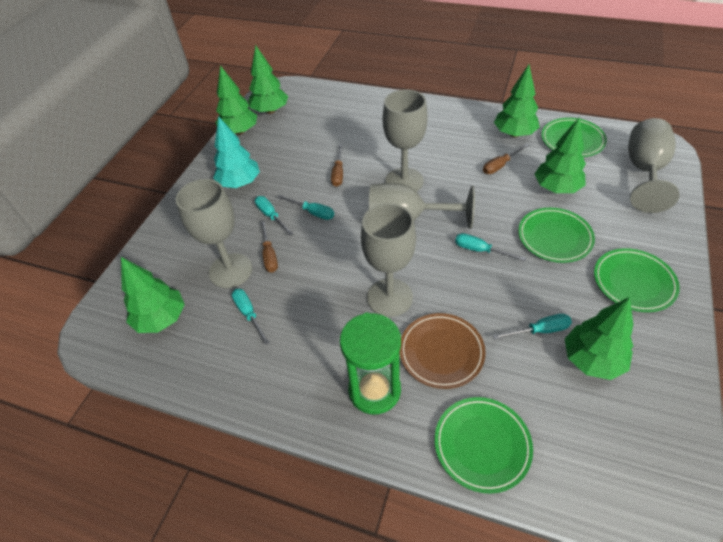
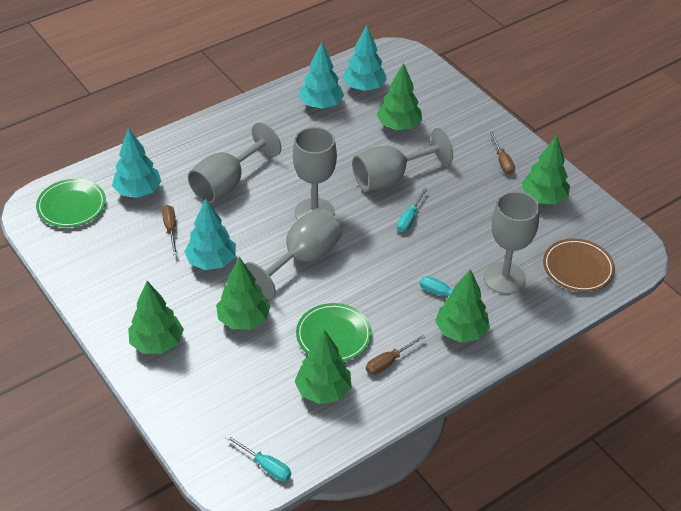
green hourglass: 1 -> 0
green plate: 4 -> 2
turquoise screwdriver: 5 -> 3
turquoise tree: 1 -> 4

